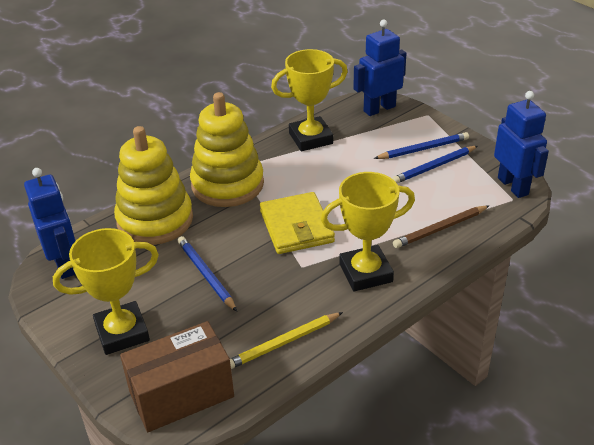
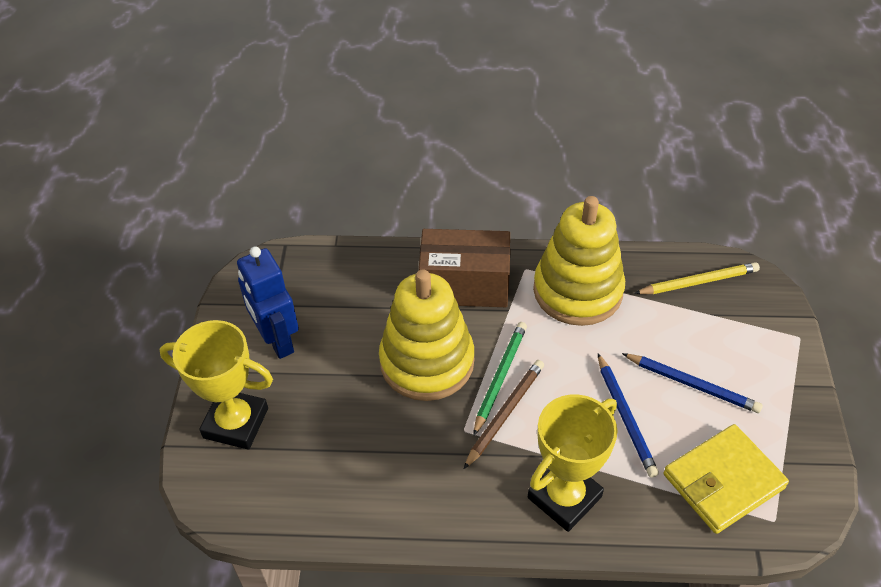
blue pencil: 3 -> 2
blue robot: 3 -> 1
green pencil: 0 -> 1
yellow trophy: 3 -> 2

